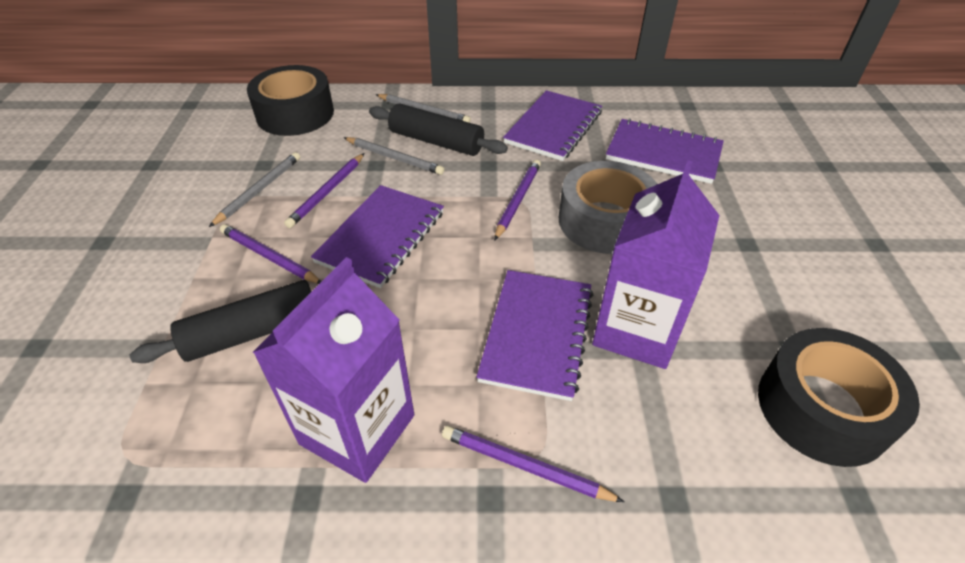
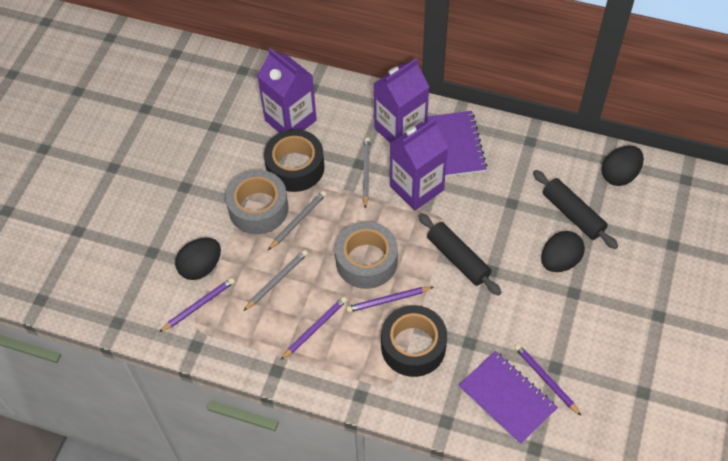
black egg: 0 -> 3
grey tape: 1 -> 2
purple carton: 2 -> 3
purple notebook: 4 -> 2

